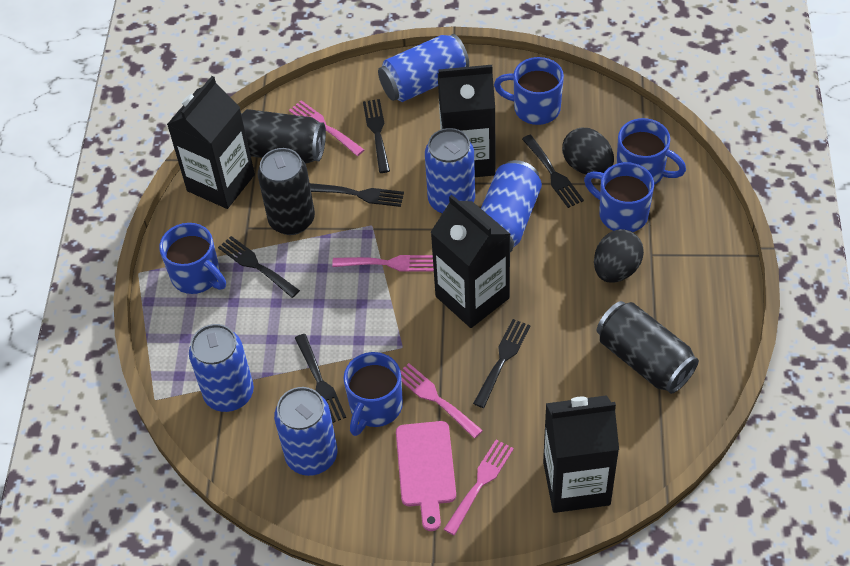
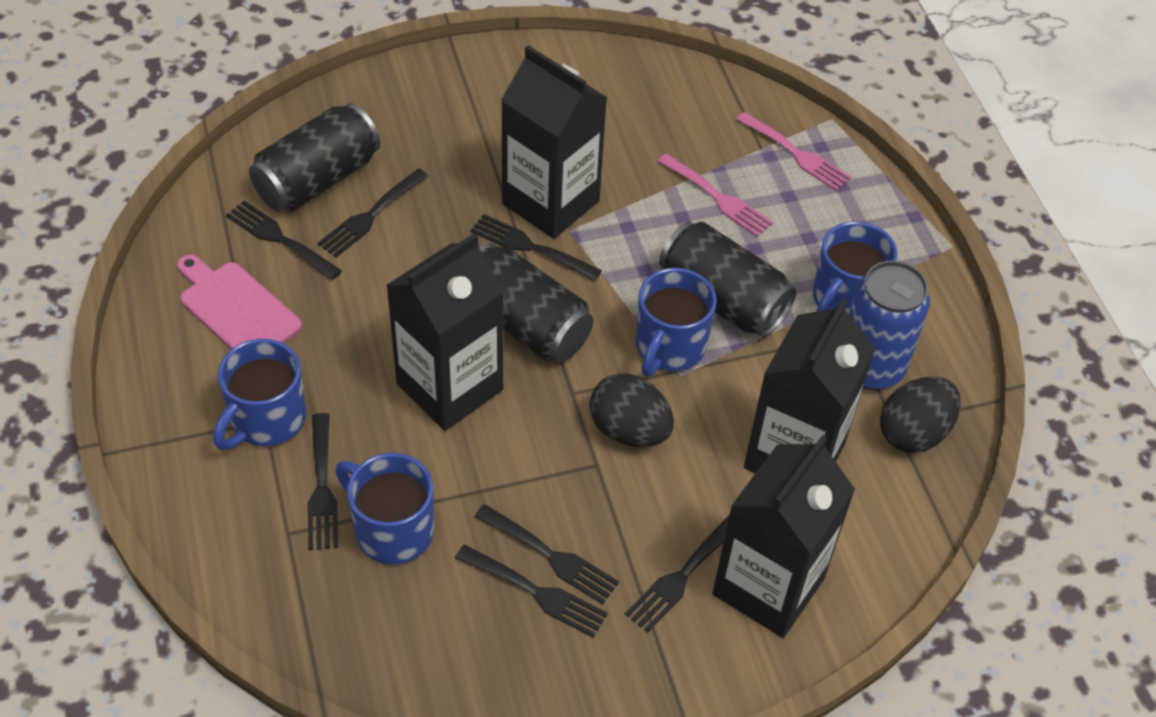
black fork: 6 -> 7
blue can: 5 -> 1
blue mug: 5 -> 4
pink fork: 4 -> 2

